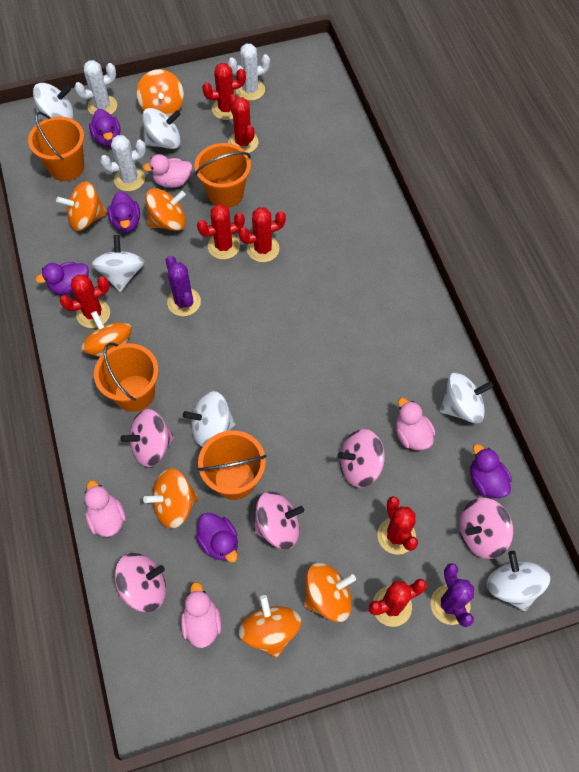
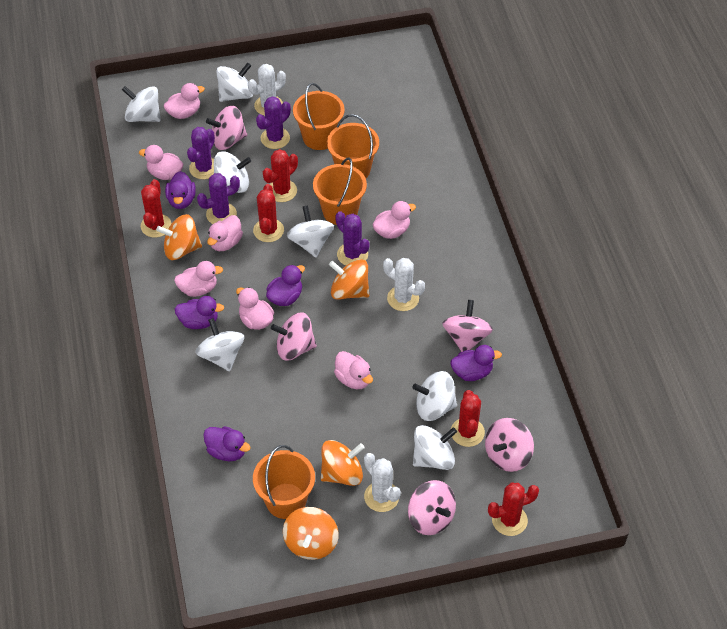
orange spinning top: 7 -> 4
pink duck: 4 -> 7
purple cactus: 2 -> 4
red cactus: 7 -> 5
white spinning top: 6 -> 7

